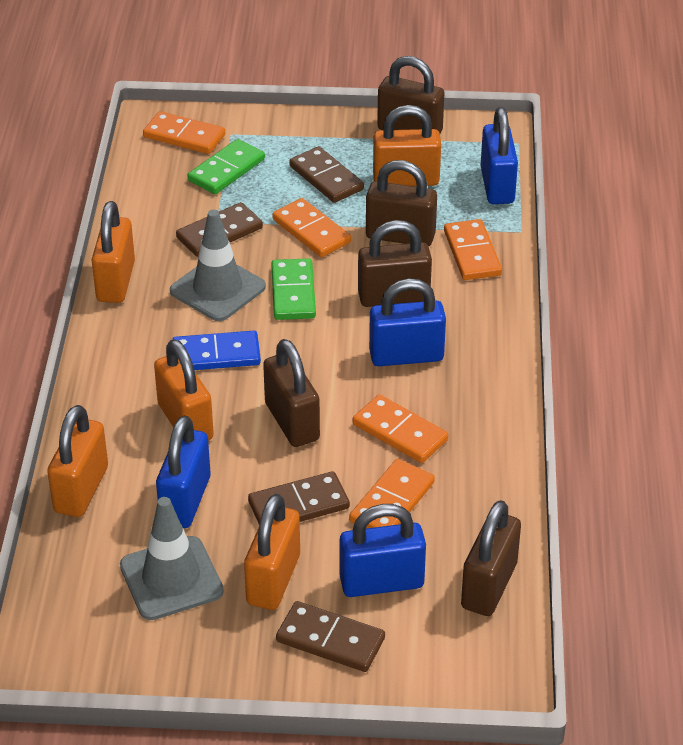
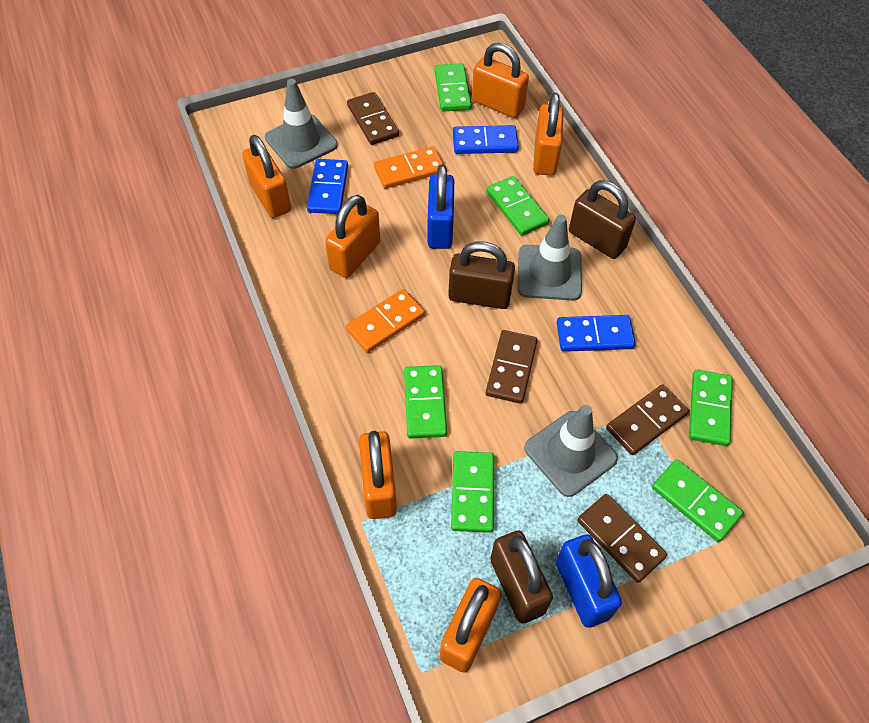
blue domino: 1 -> 3
blue padlock: 4 -> 2
brown padlock: 5 -> 3
green domino: 2 -> 6
grey traffic cone: 2 -> 3
orange domino: 5 -> 2
orange padlock: 5 -> 6

